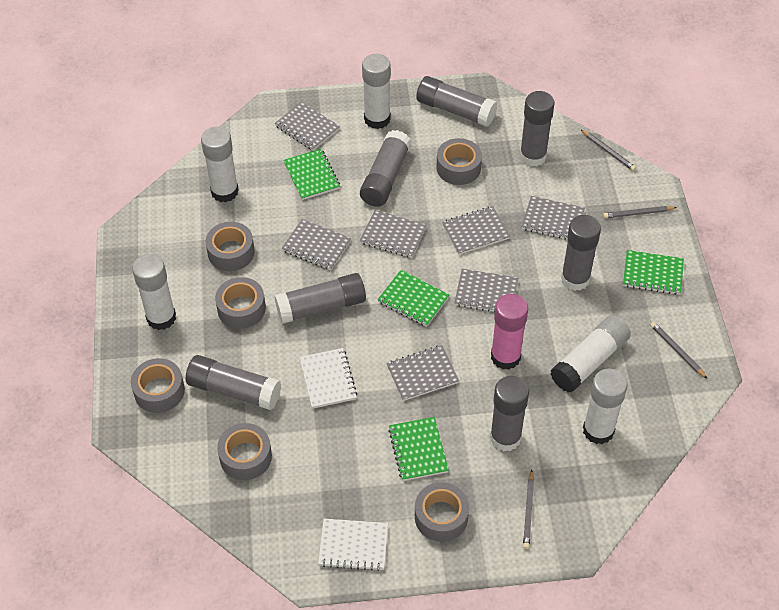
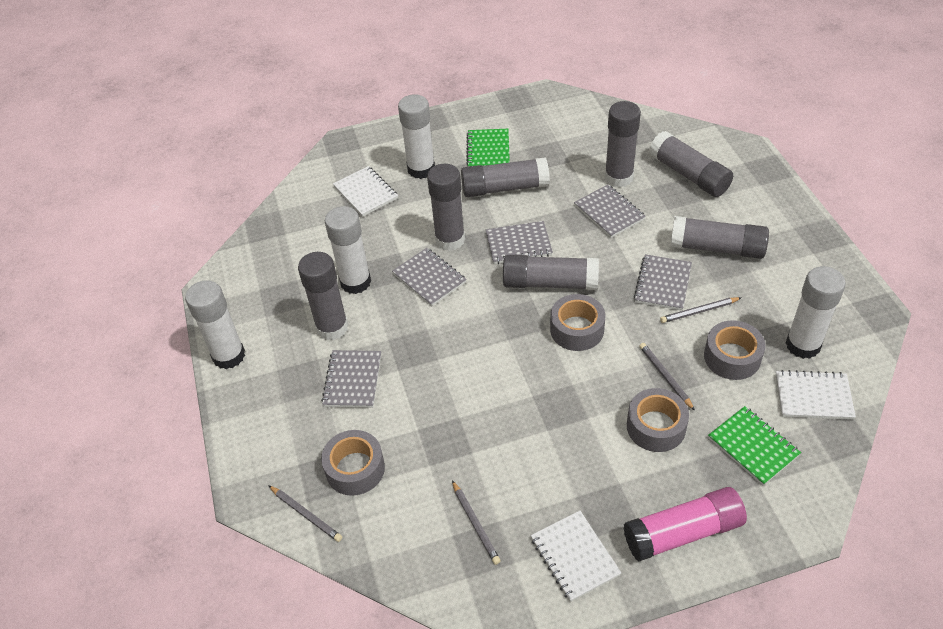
green notebook: 4 -> 2
grey notebook: 7 -> 5
grey tape: 6 -> 4
white glue stick: 5 -> 4
white notebook: 2 -> 3

